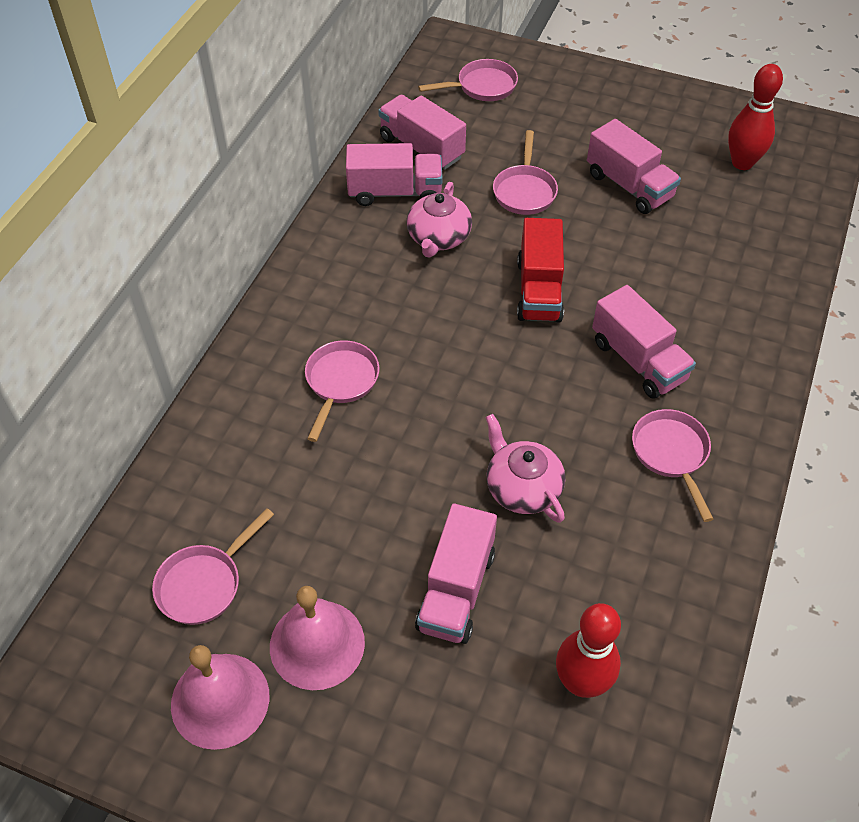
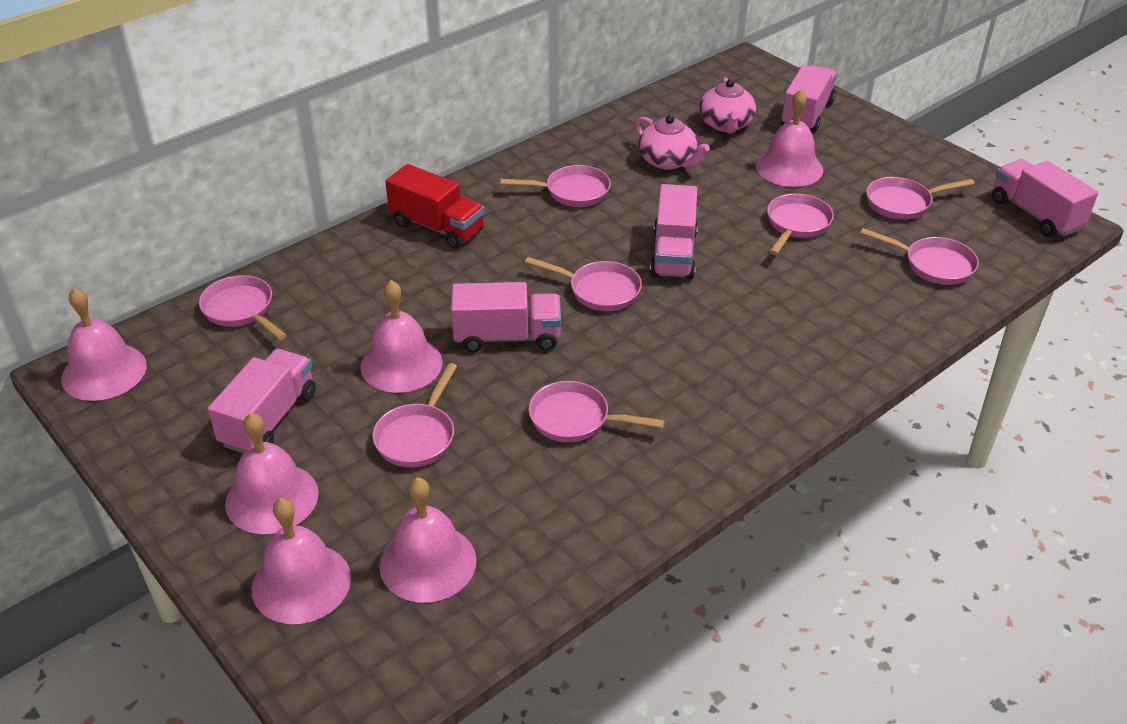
pink bell: 2 -> 6
pink pan: 5 -> 8
red bowling pin: 2 -> 0

